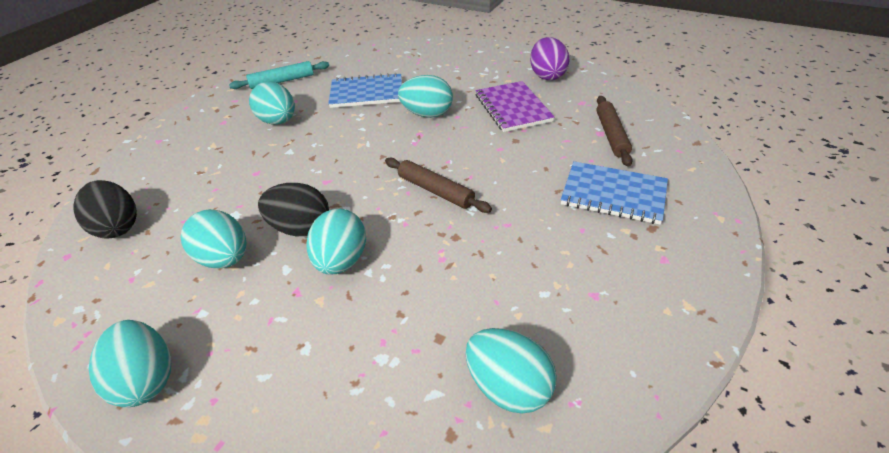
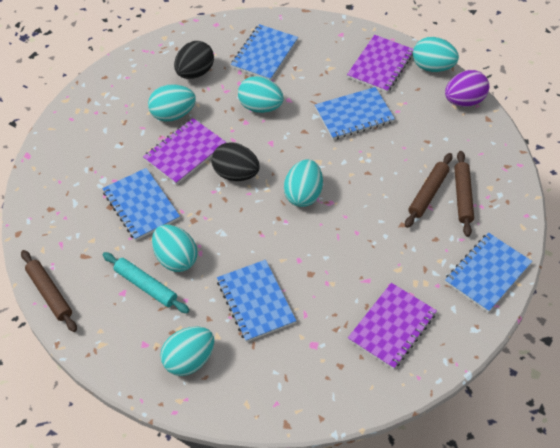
blue notebook: 2 -> 5
brown rolling pin: 2 -> 3
purple notebook: 1 -> 3

